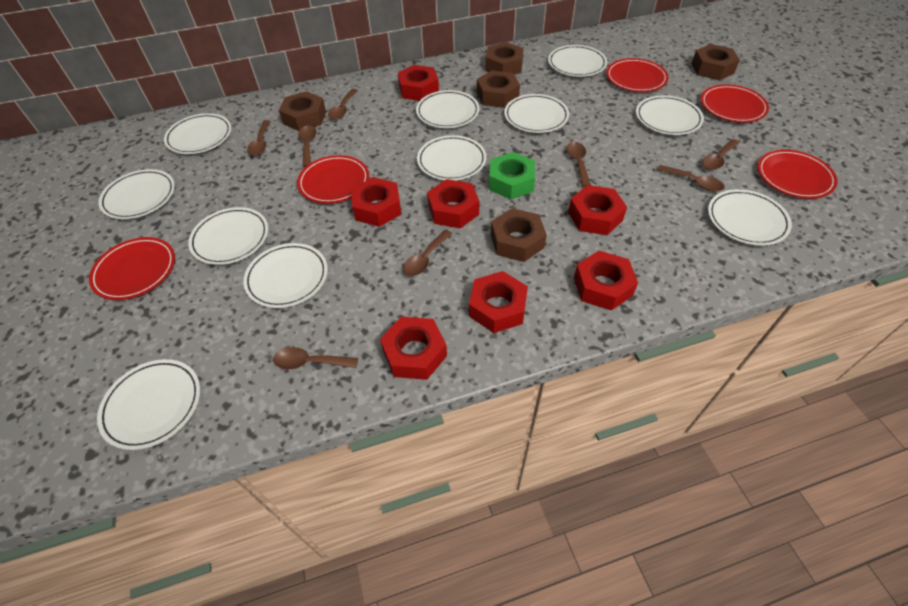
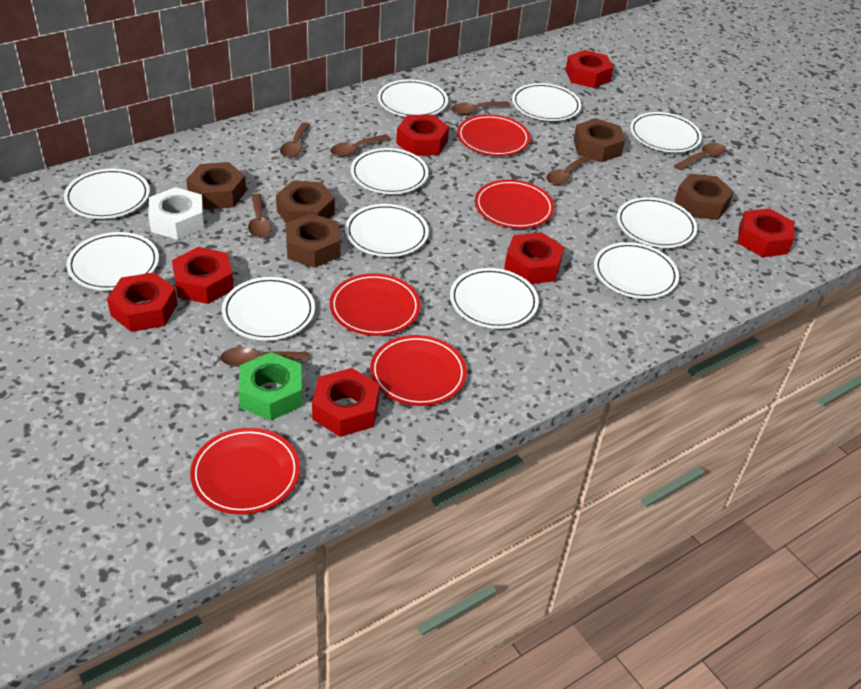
brown spoon: 8 -> 7
white nut: 0 -> 1

